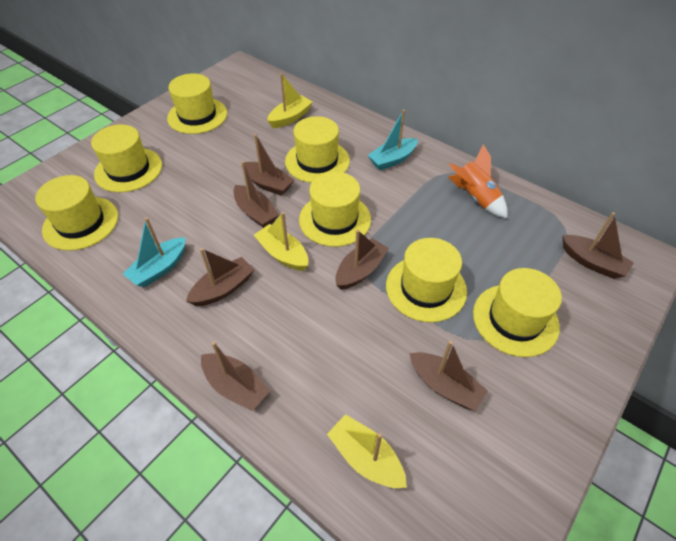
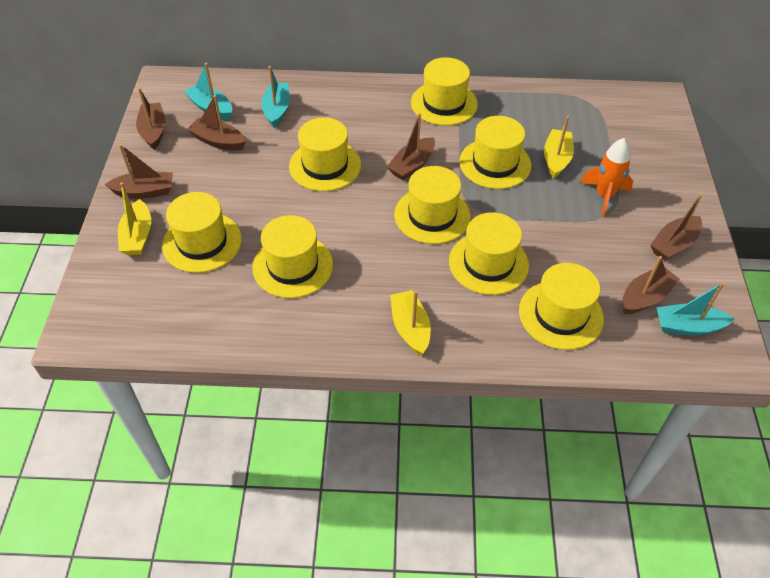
brown boat: 7 -> 6
turquoise boat: 2 -> 3
yellow hat: 7 -> 8

